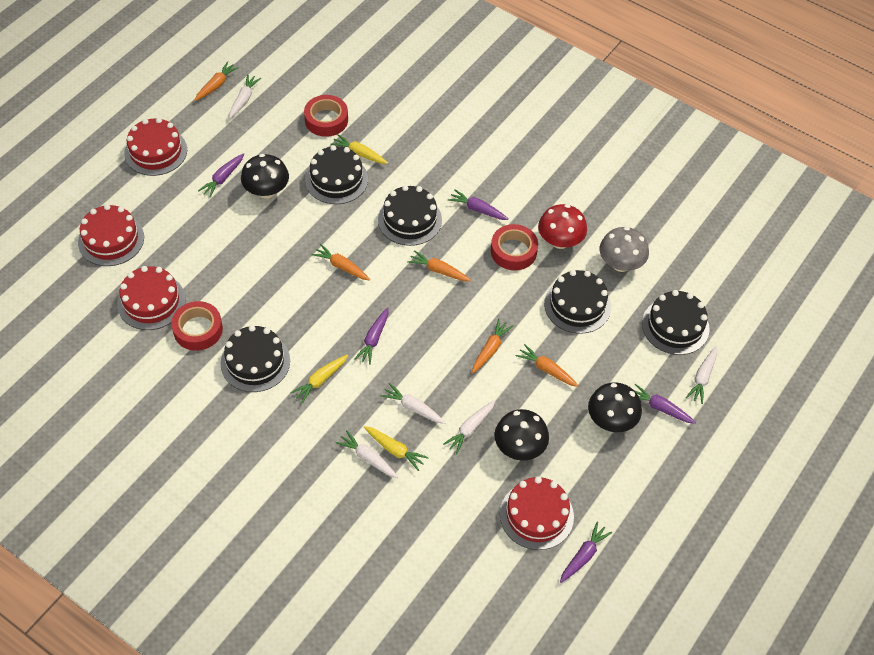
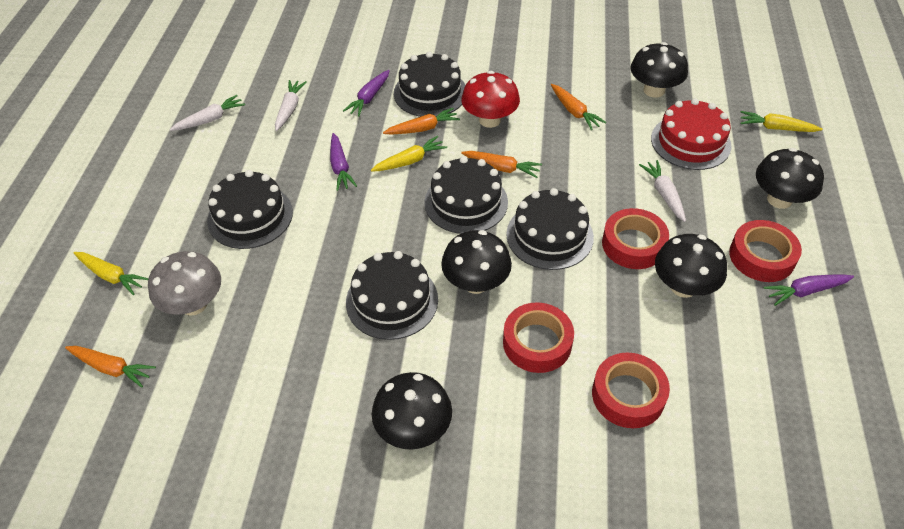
black mushroom: 3 -> 5
orange carrot: 5 -> 4
purple carrot: 5 -> 3
red cake: 4 -> 1
red tape: 3 -> 4
white carrot: 5 -> 3

